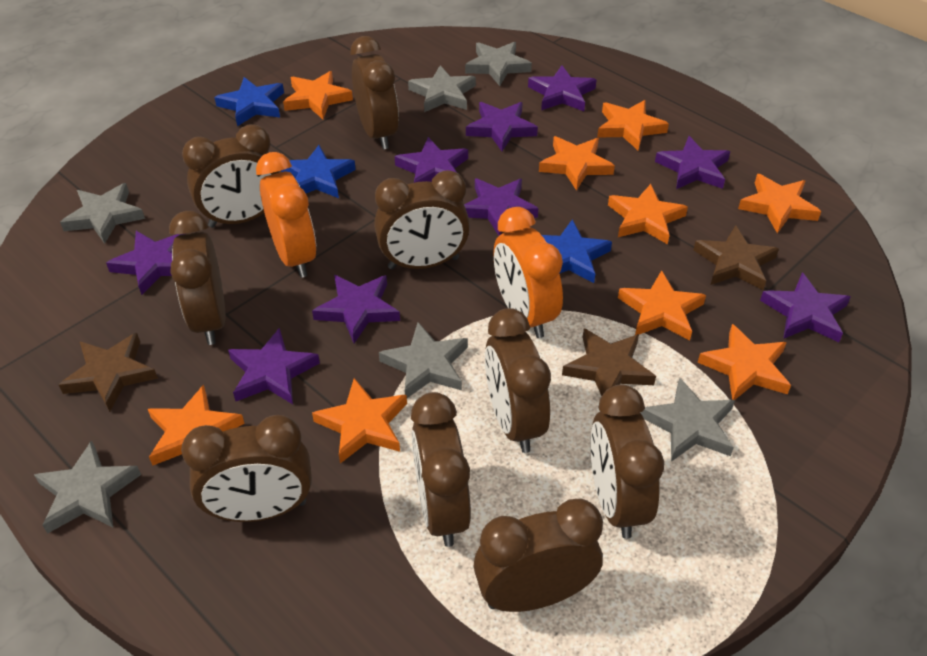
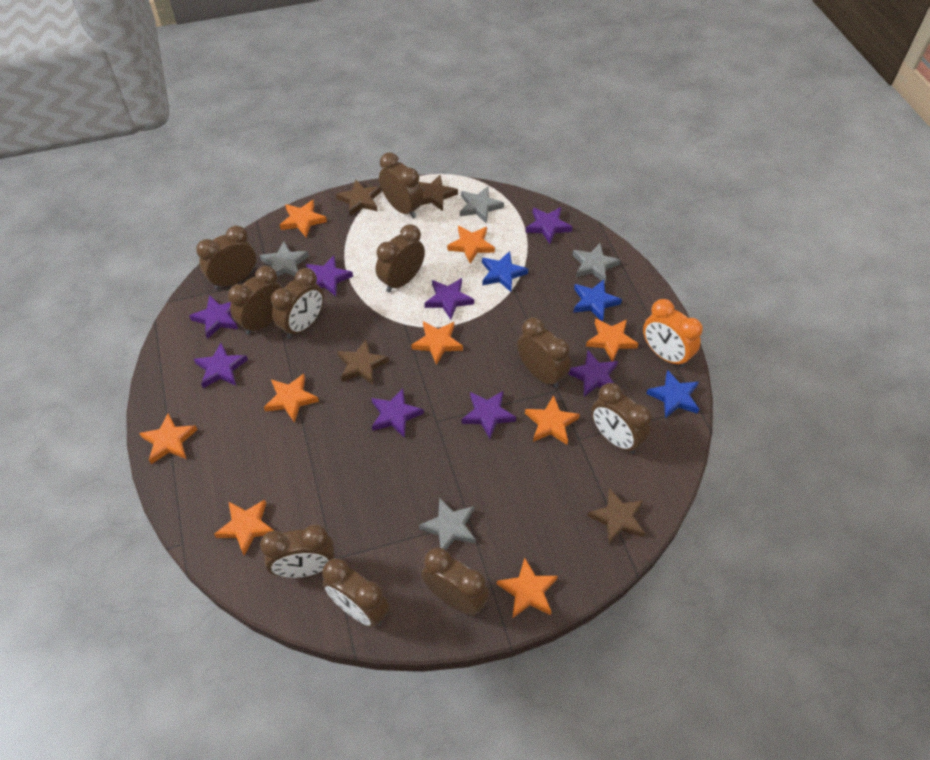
brown clock: 9 -> 10
brown star: 3 -> 4
grey star: 6 -> 4
orange clock: 2 -> 1
purple star: 9 -> 8

